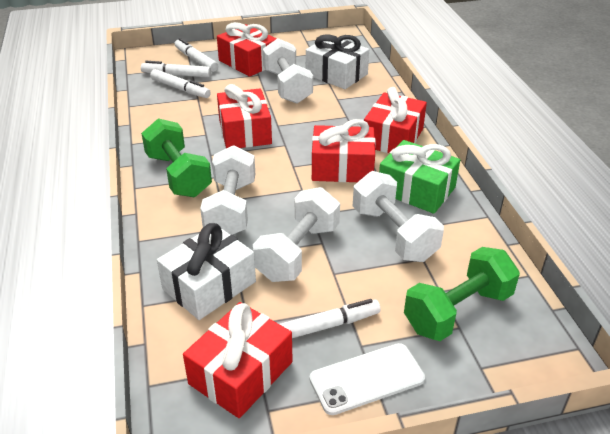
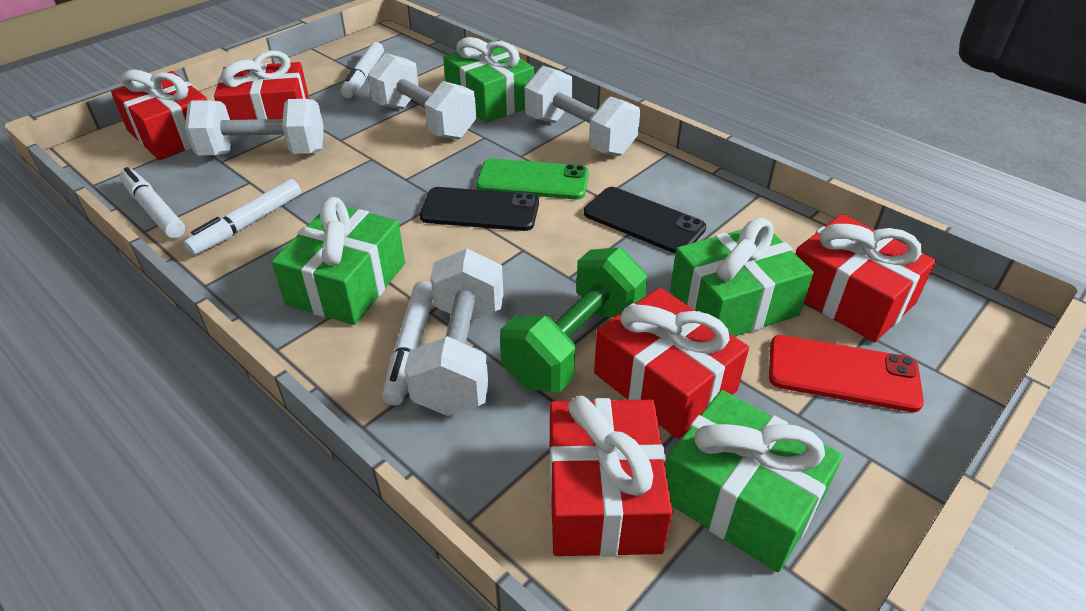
black phone: 0 -> 2
green dumbbell: 2 -> 1
green gift: 1 -> 4
green phone: 0 -> 1
red phone: 0 -> 1
white gift: 2 -> 0
white phone: 1 -> 0

